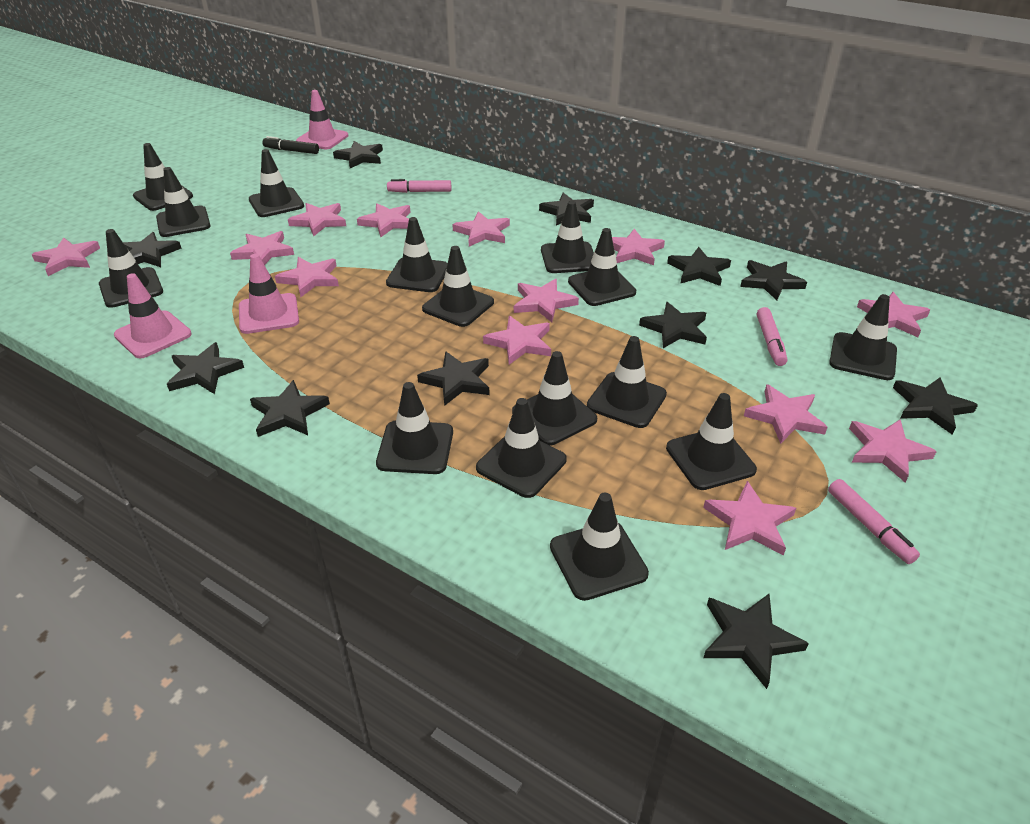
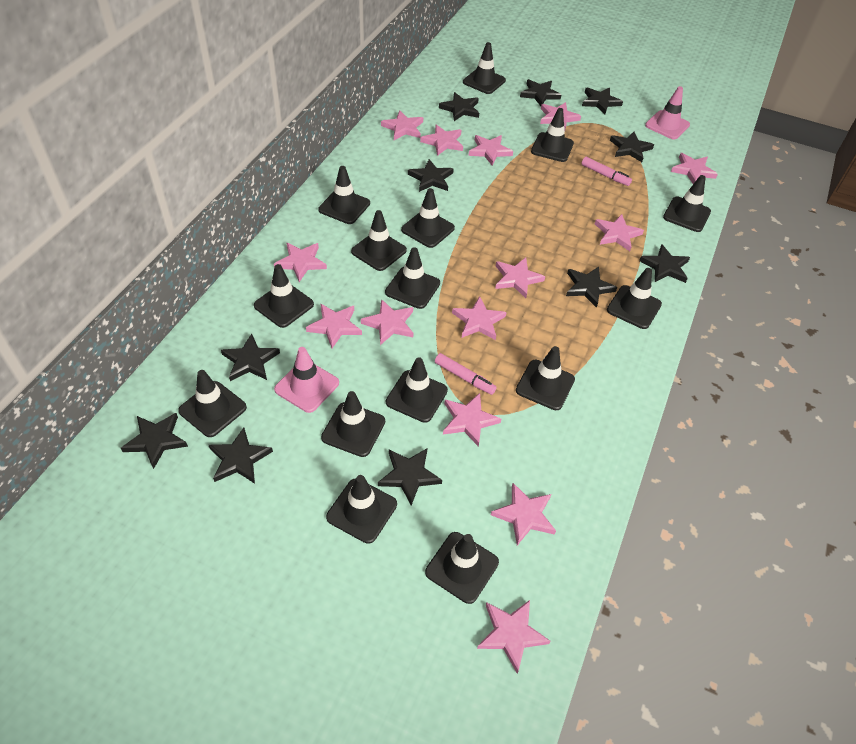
black marker: 1 -> 0
pink marker: 3 -> 2
pink star: 13 -> 14
pink traffic cone: 3 -> 2

